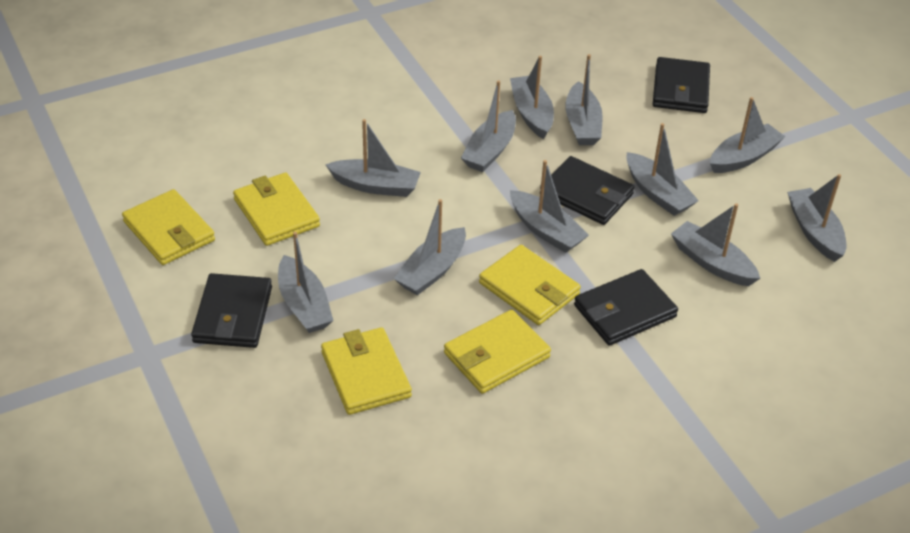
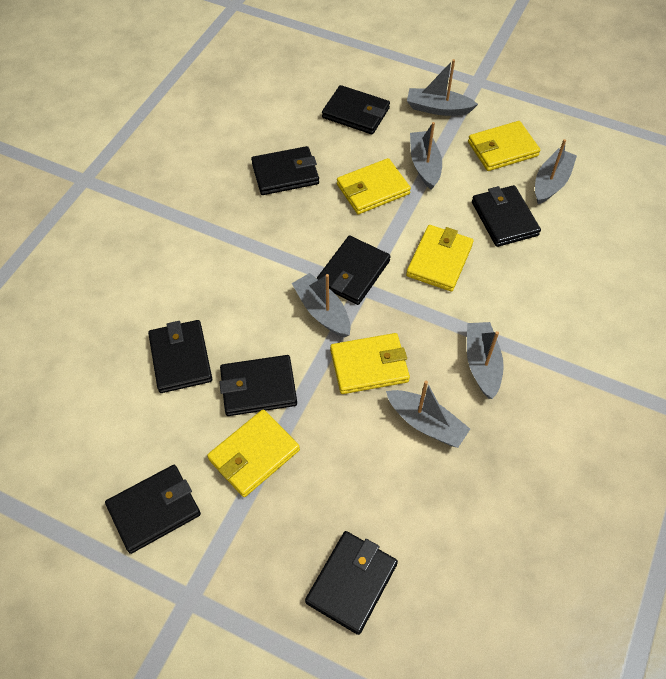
black wallet: 4 -> 8
grey boat: 11 -> 6

